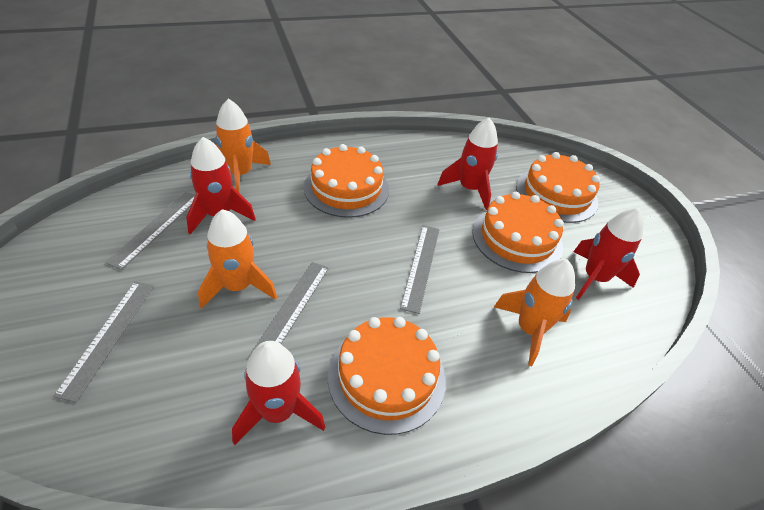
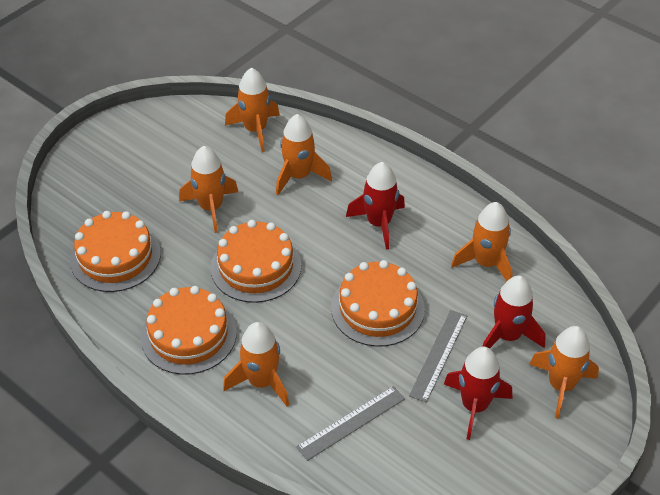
grey ruler: 4 -> 2
orange rocket: 3 -> 6
red rocket: 4 -> 3

